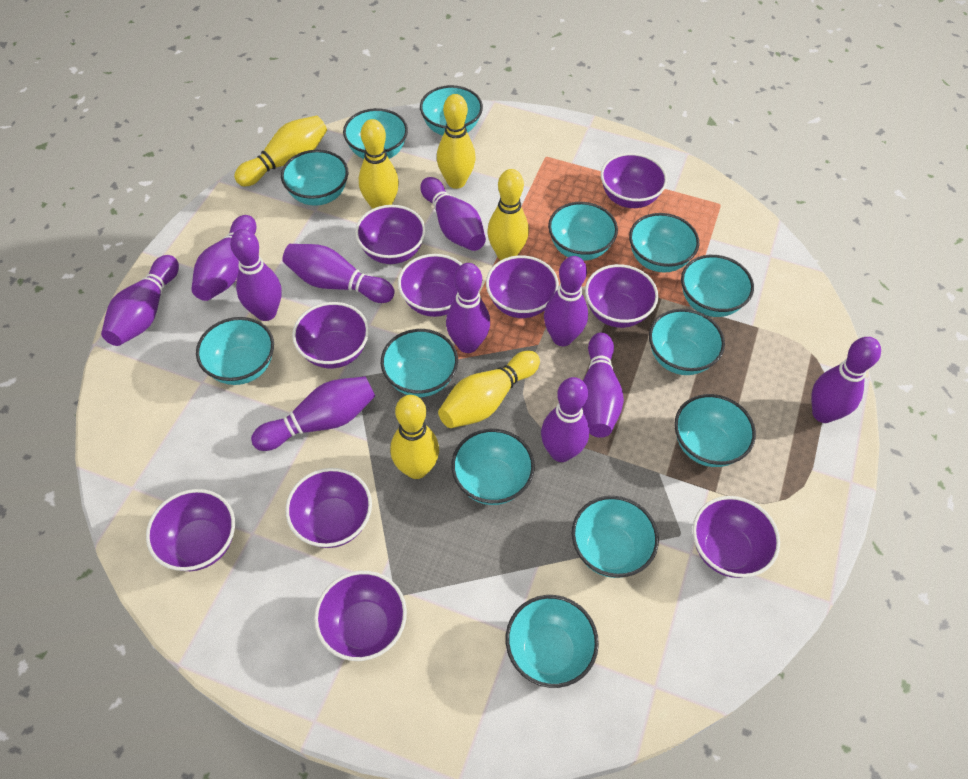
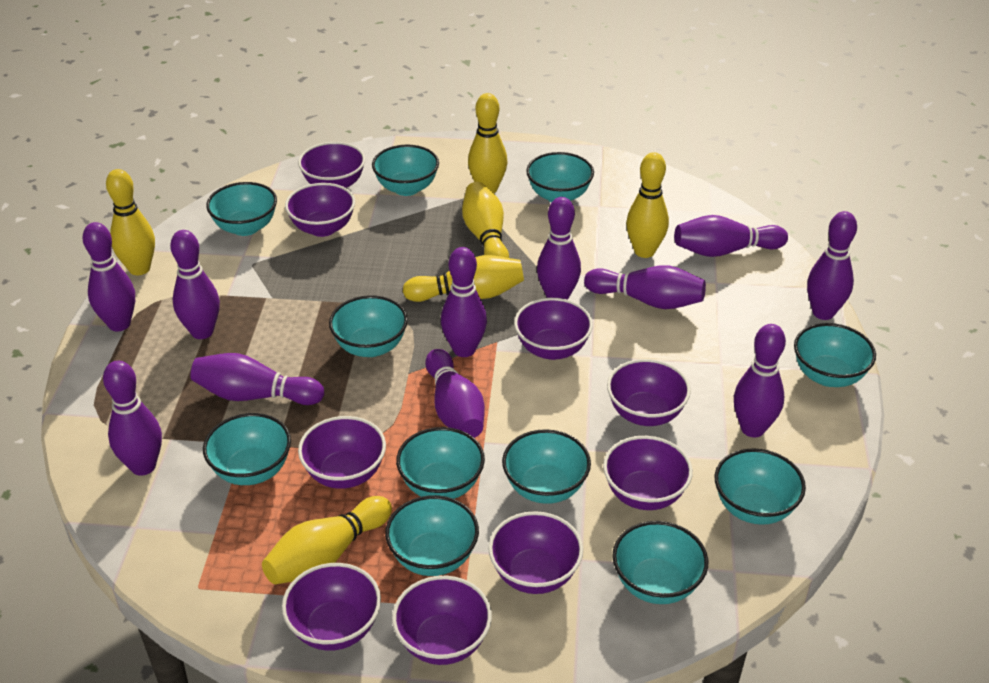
purple bowl: 10 -> 9
turquoise bowl: 13 -> 11

